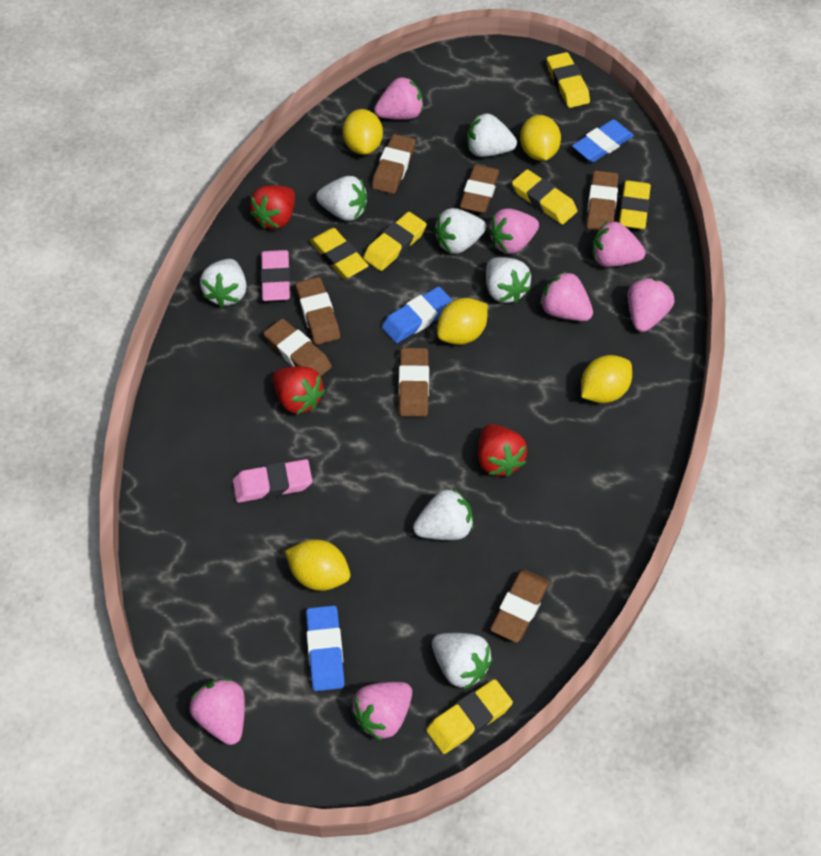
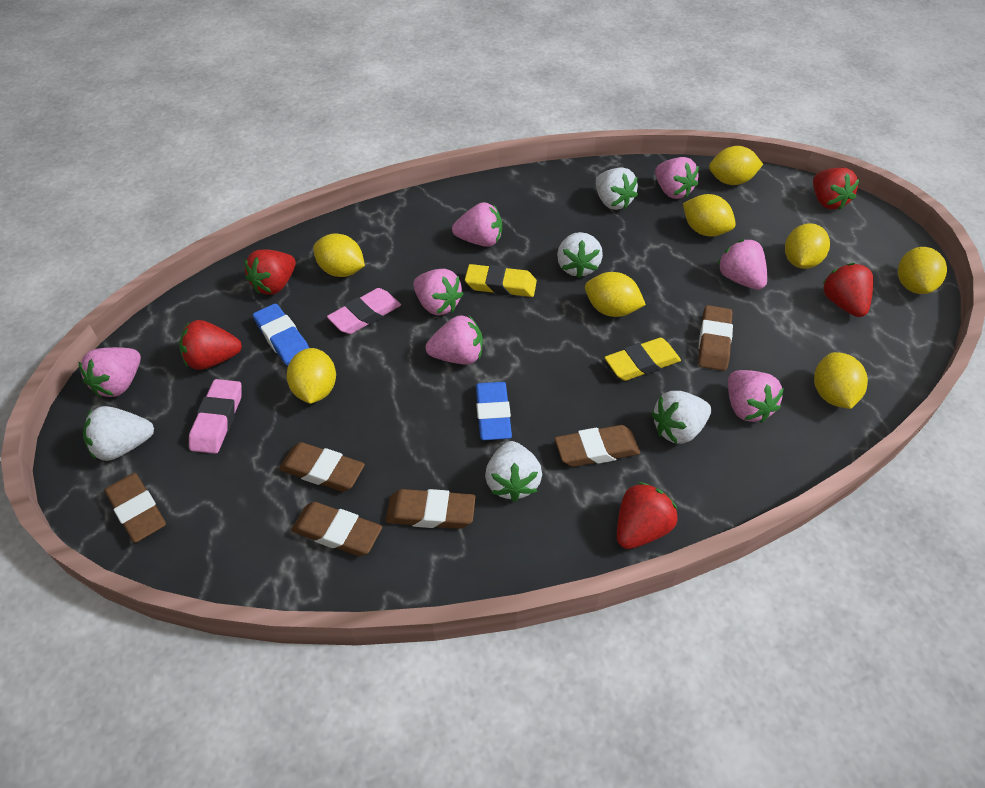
blue eraser: 3 -> 2
brown eraser: 7 -> 6
red strawberry: 3 -> 5
white strawberry: 7 -> 5
yellow eraser: 6 -> 2
yellow lemon: 5 -> 8

